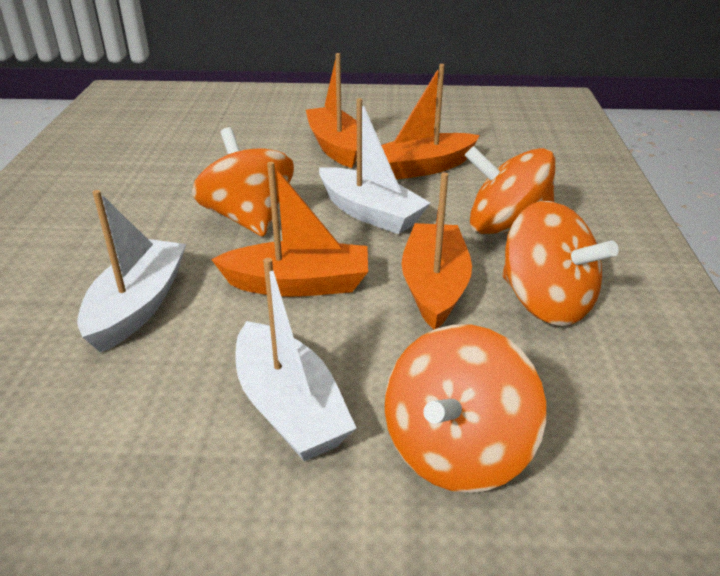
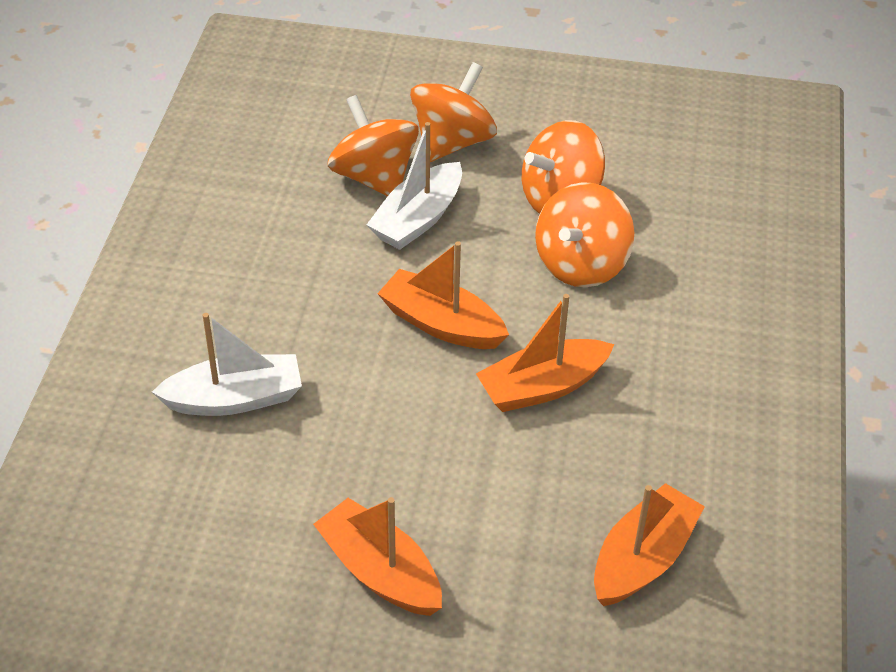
white boat: 3 -> 2

